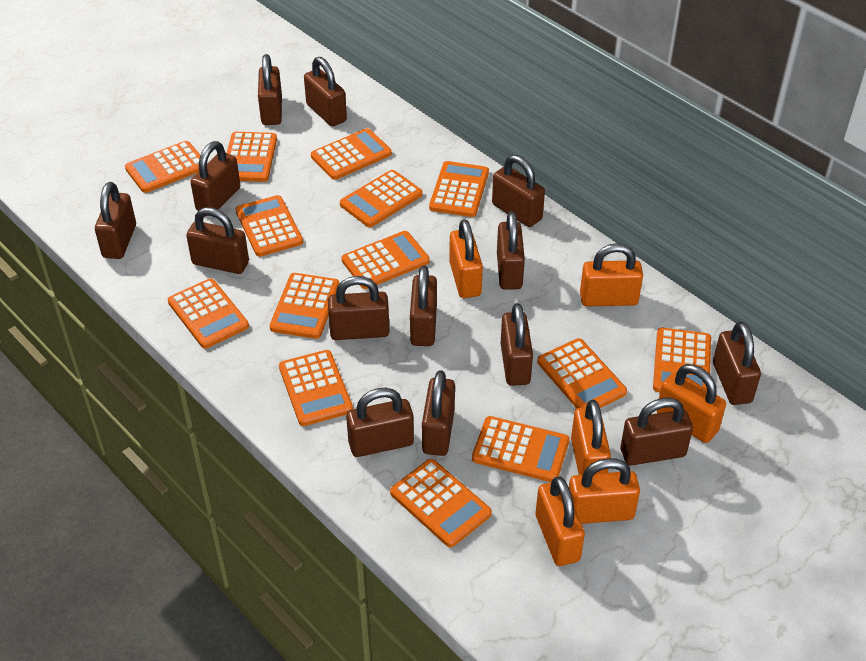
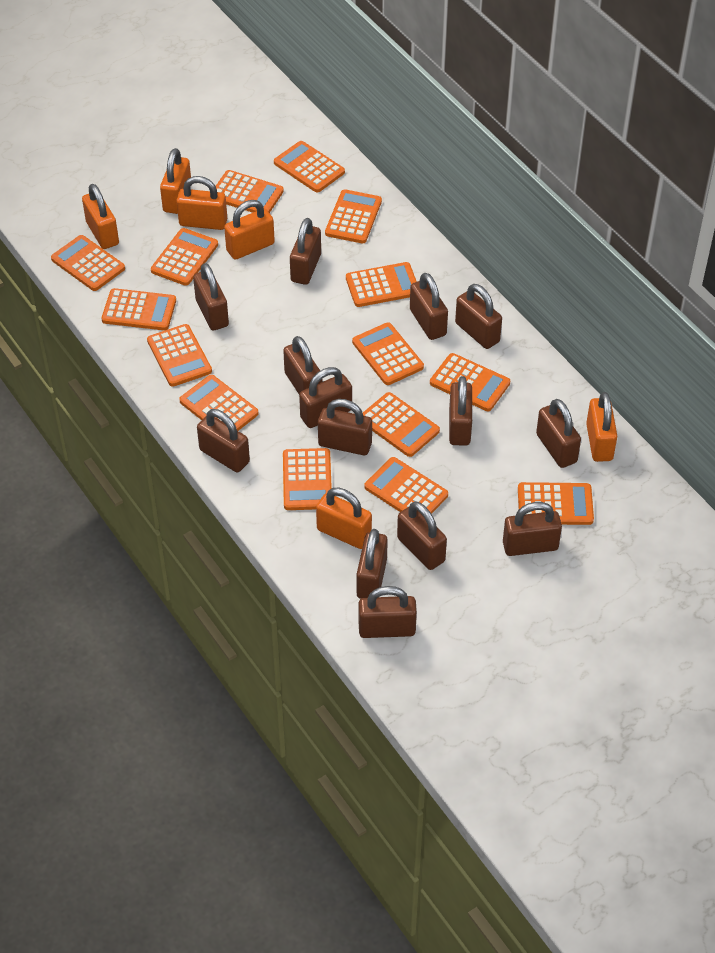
orange calculator: 14 -> 15

